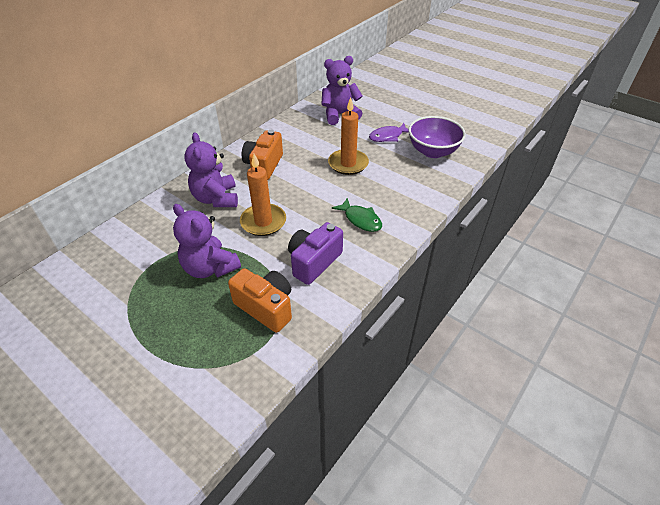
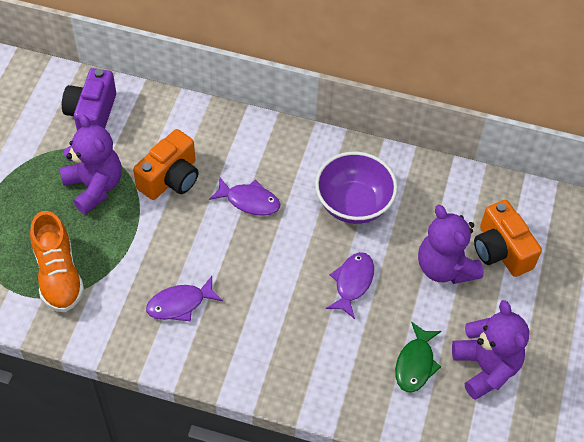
orange candle: 2 -> 0
orange shoe: 0 -> 1
purple fish: 1 -> 3

